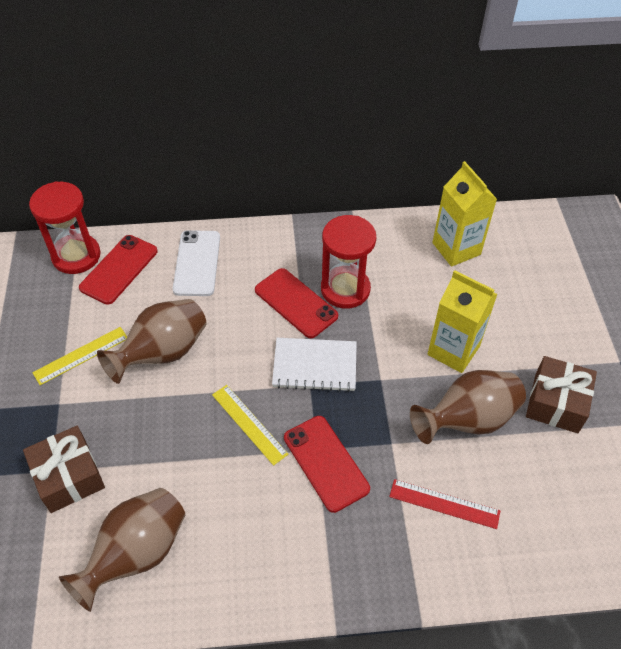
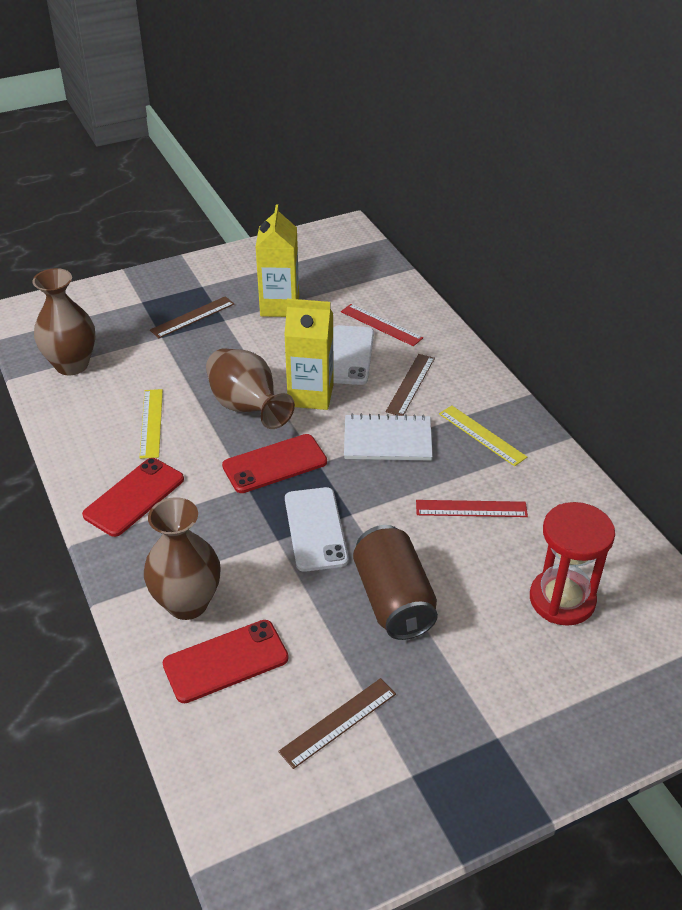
brown can: 0 -> 1
brown gift: 2 -> 0
brown ruler: 0 -> 3
red hourglass: 2 -> 1
red ruler: 1 -> 2
white phone: 1 -> 2

